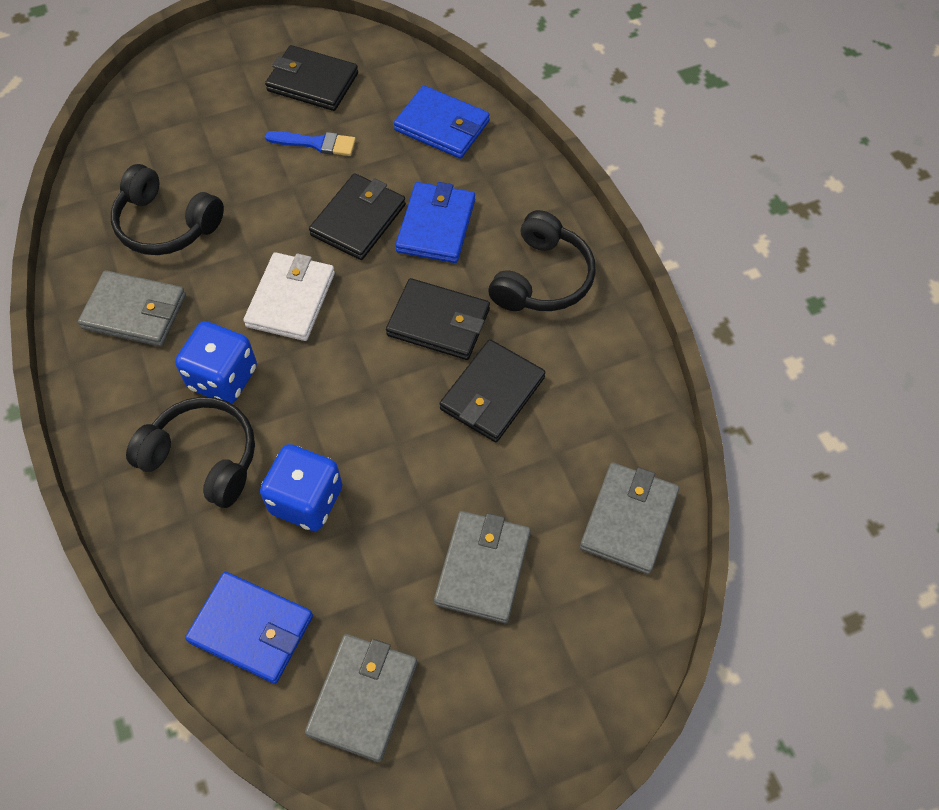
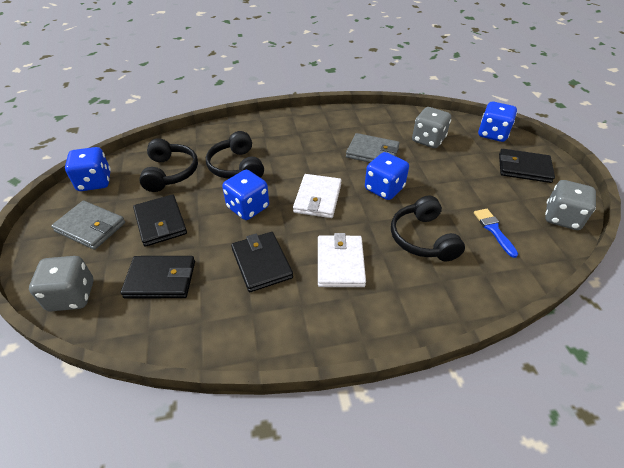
blue dice: 2 -> 4
blue wallet: 3 -> 0
grey dice: 0 -> 3
grey wallet: 4 -> 2
white wallet: 1 -> 2

